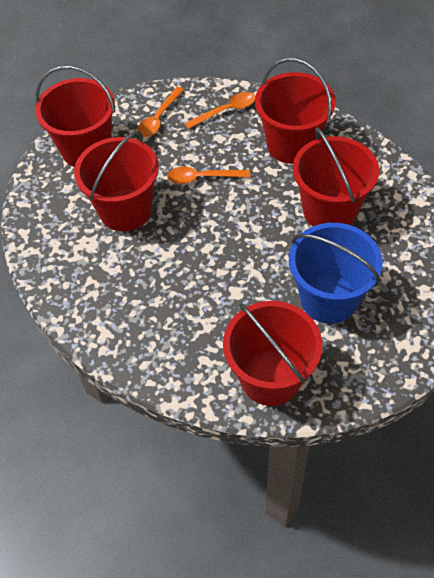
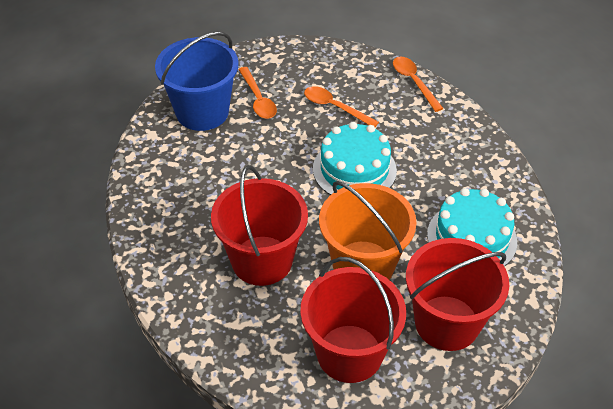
orange bucket: 0 -> 1
red bucket: 5 -> 3
turquoise cake: 0 -> 2

